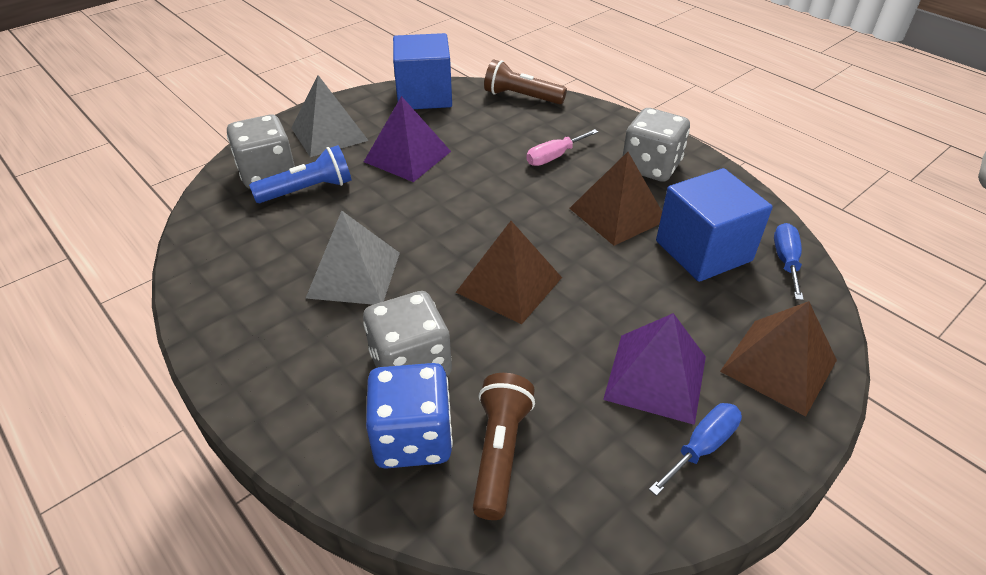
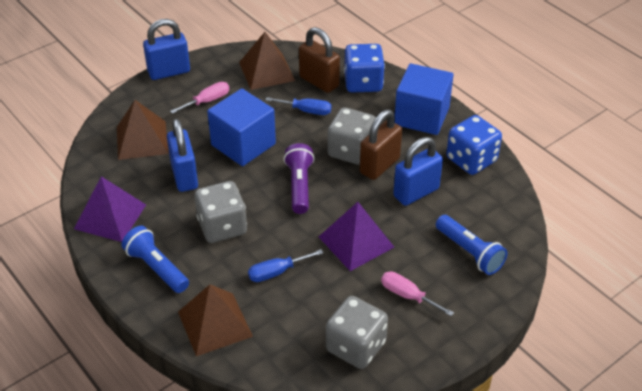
blue dice: 1 -> 2
blue flashlight: 1 -> 2
blue padlock: 0 -> 3
brown flashlight: 2 -> 0
brown padlock: 0 -> 2
grey pyramid: 2 -> 0
pink screwdriver: 1 -> 2
purple flashlight: 0 -> 1

